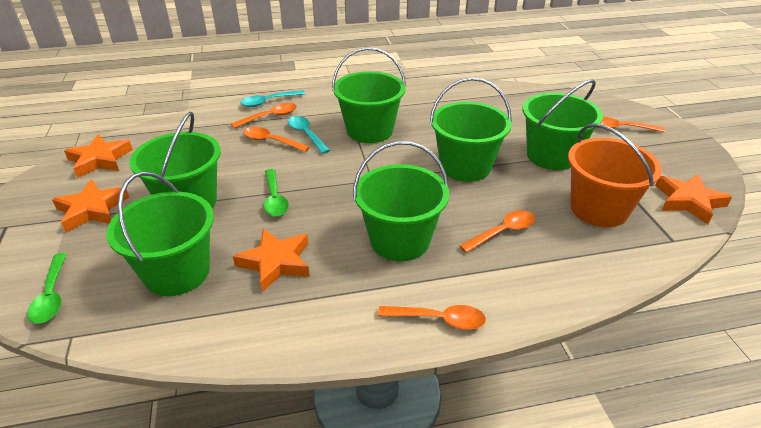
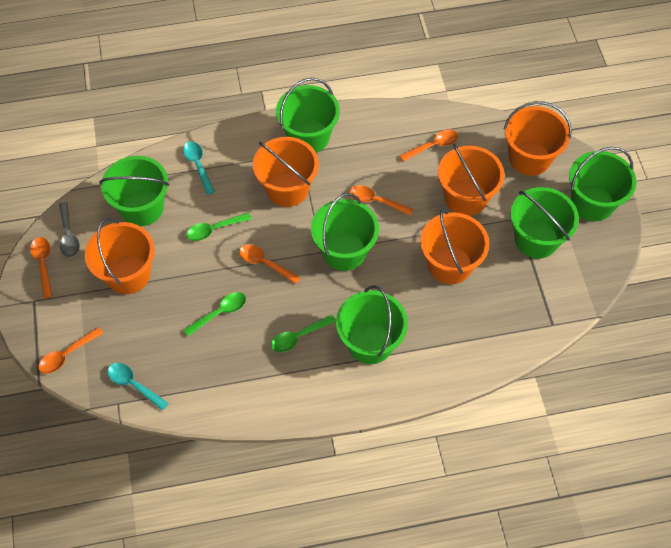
green spoon: 2 -> 3
grey spoon: 0 -> 1
orange bucket: 1 -> 5
orange star: 4 -> 0

